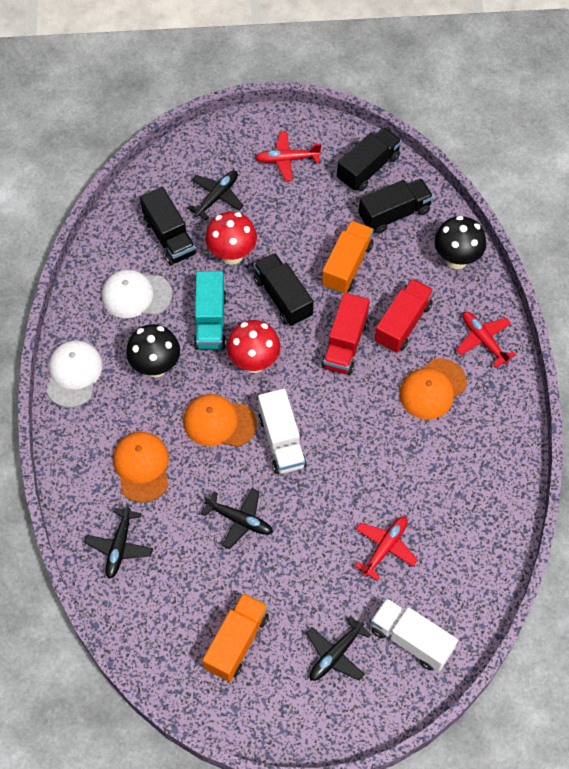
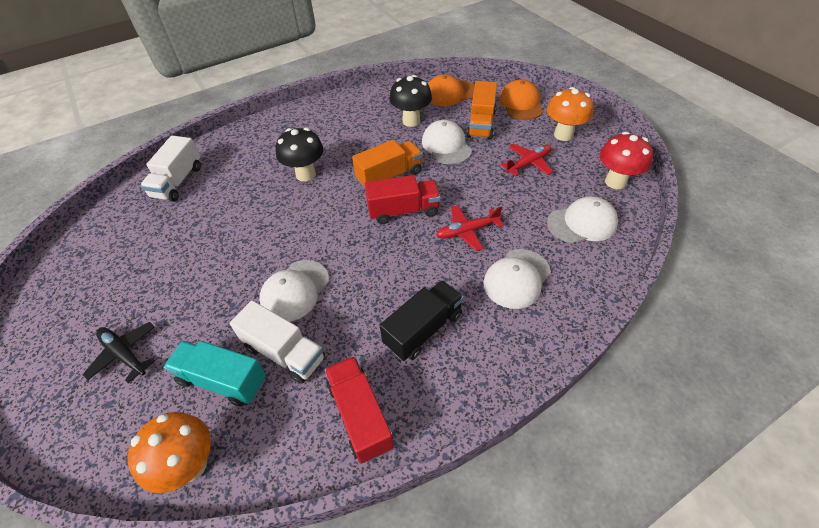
black plane: 4 -> 1
black truck: 4 -> 1
orange cap: 3 -> 2
orange mushroom: 0 -> 2
red mushroom: 2 -> 1
red plane: 3 -> 2
white cap: 2 -> 4

